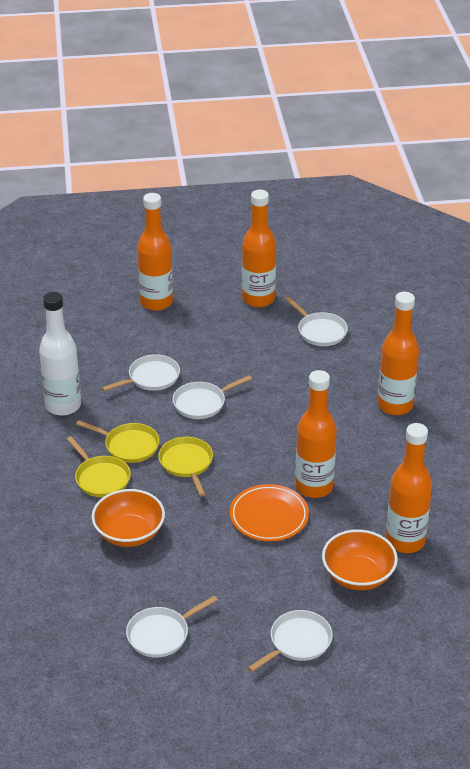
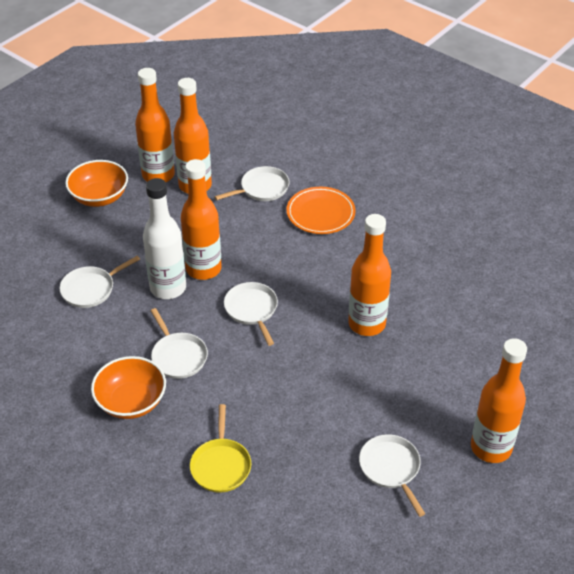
yellow pan: 3 -> 1

